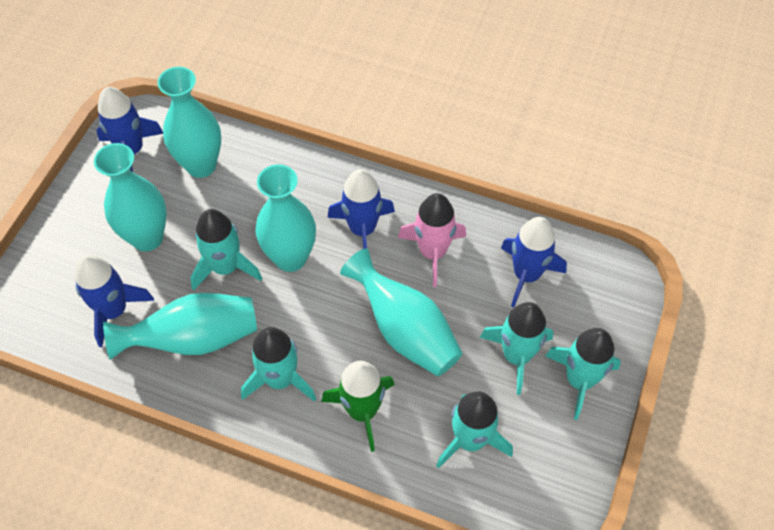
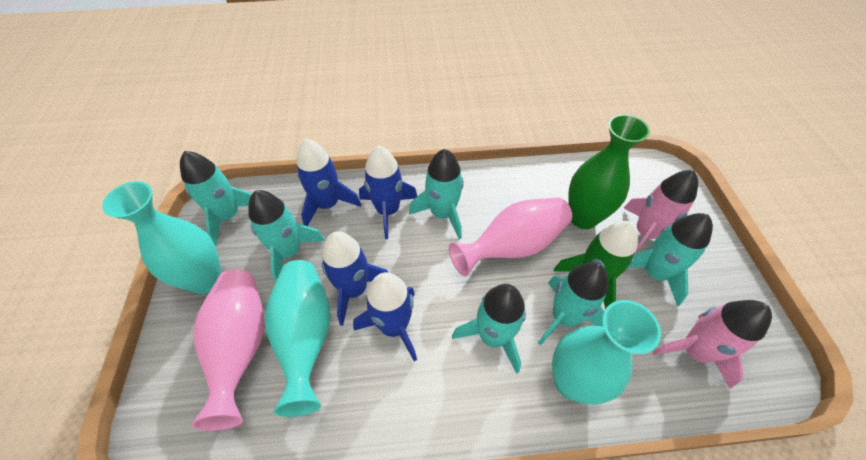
green vase: 0 -> 1
pink rocket: 1 -> 2
pink vase: 0 -> 2
turquoise rocket: 5 -> 6
turquoise vase: 5 -> 3

